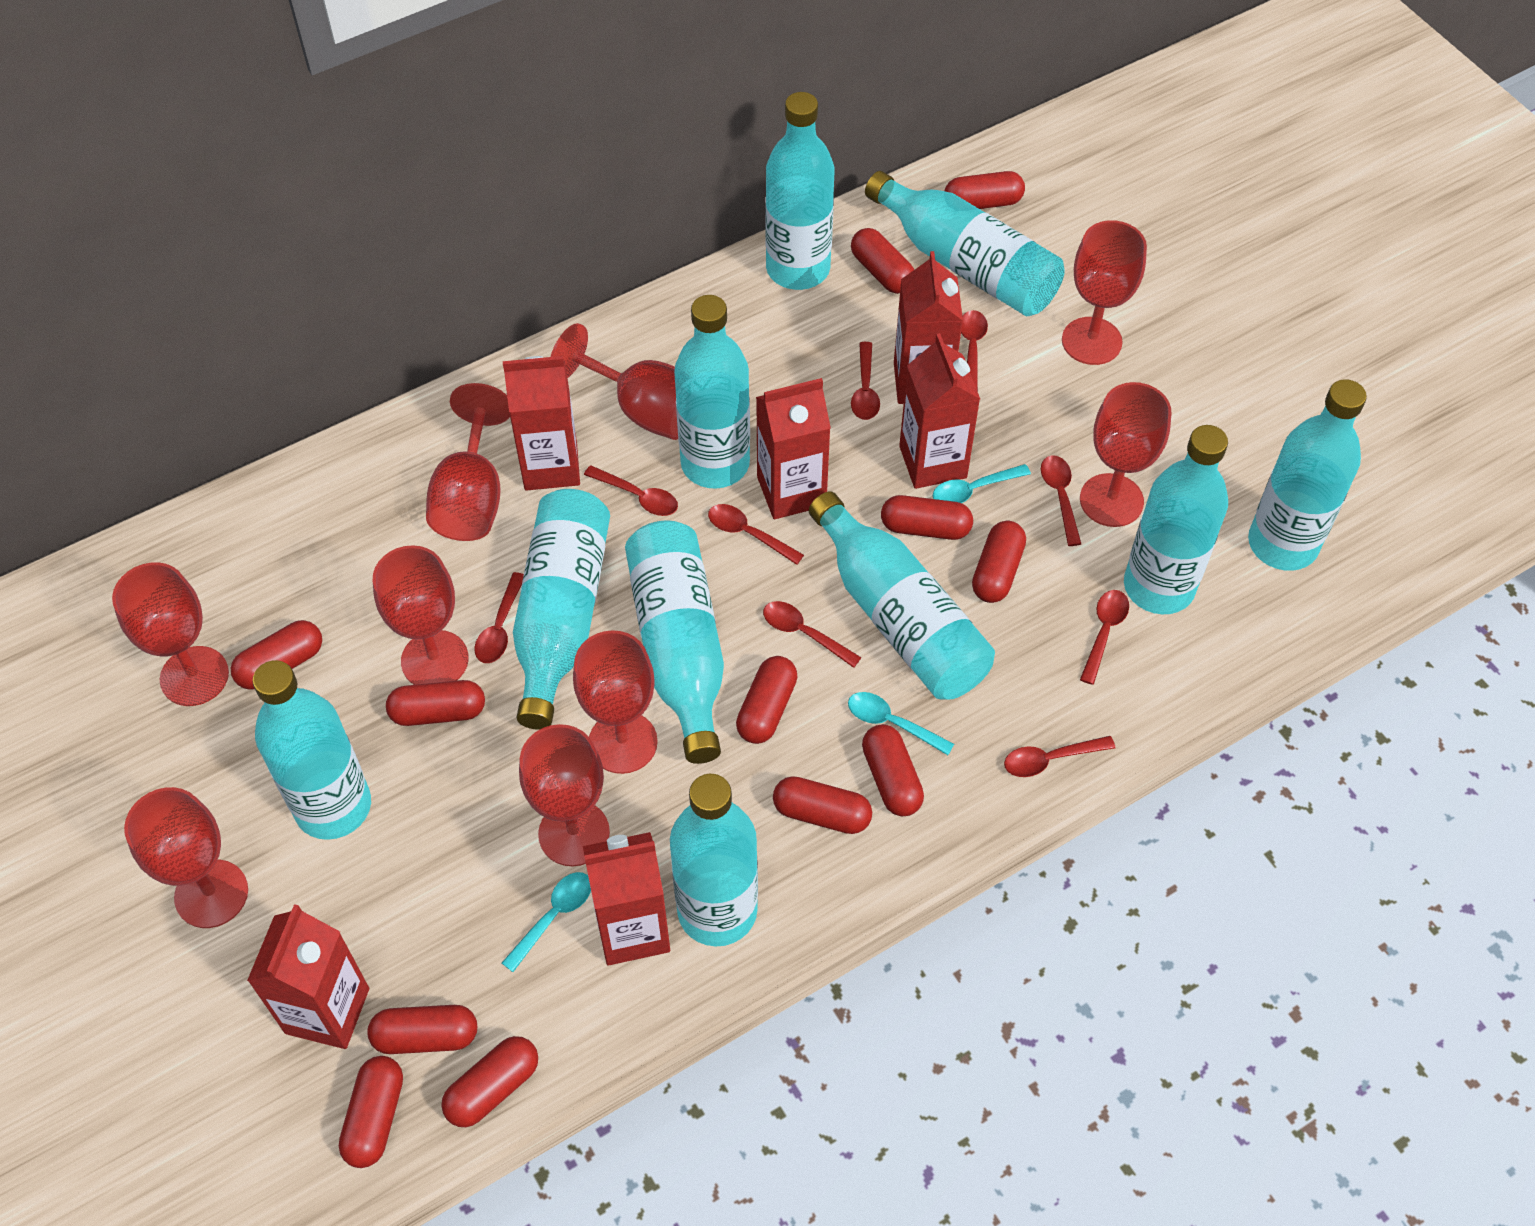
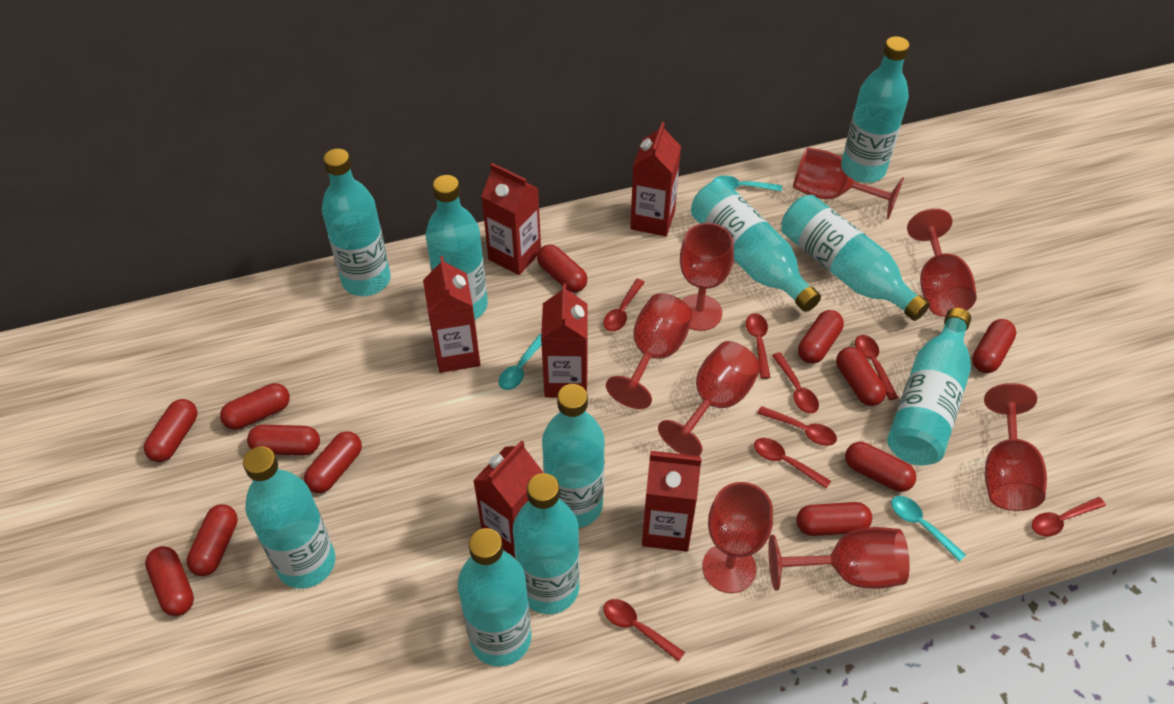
red goblet: 9 -> 8
red spoon: 9 -> 8

